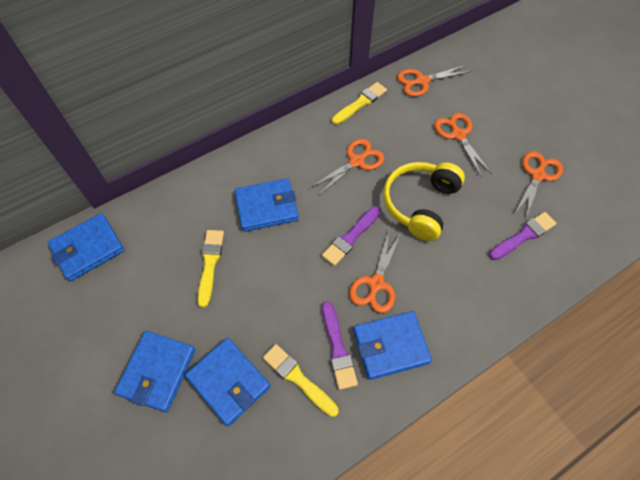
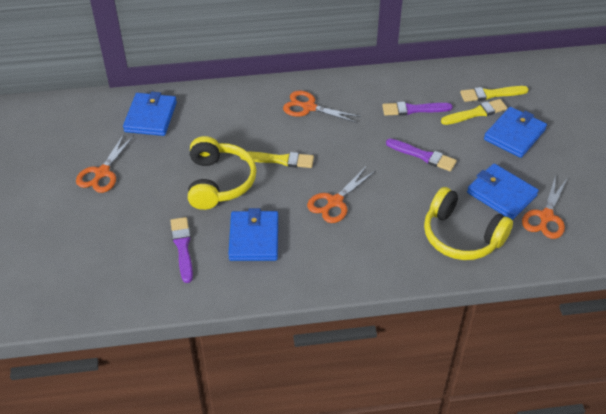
blue wallet: 5 -> 4
orange scissors: 5 -> 4
yellow headphones: 1 -> 2

